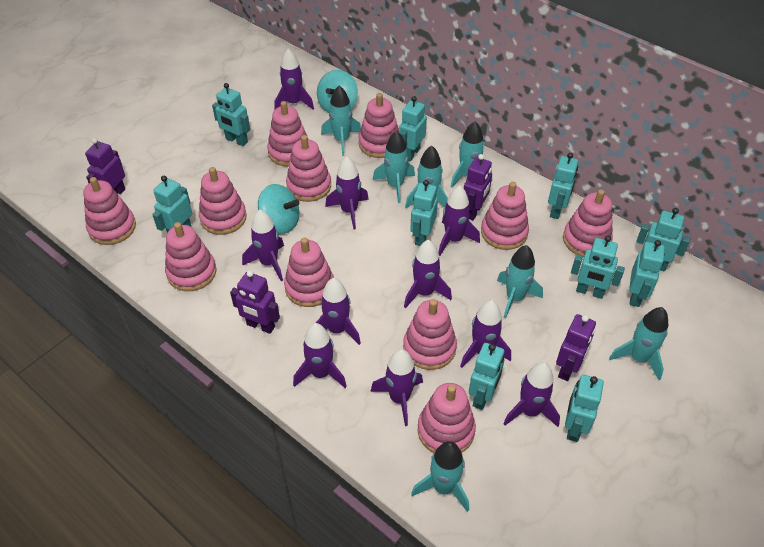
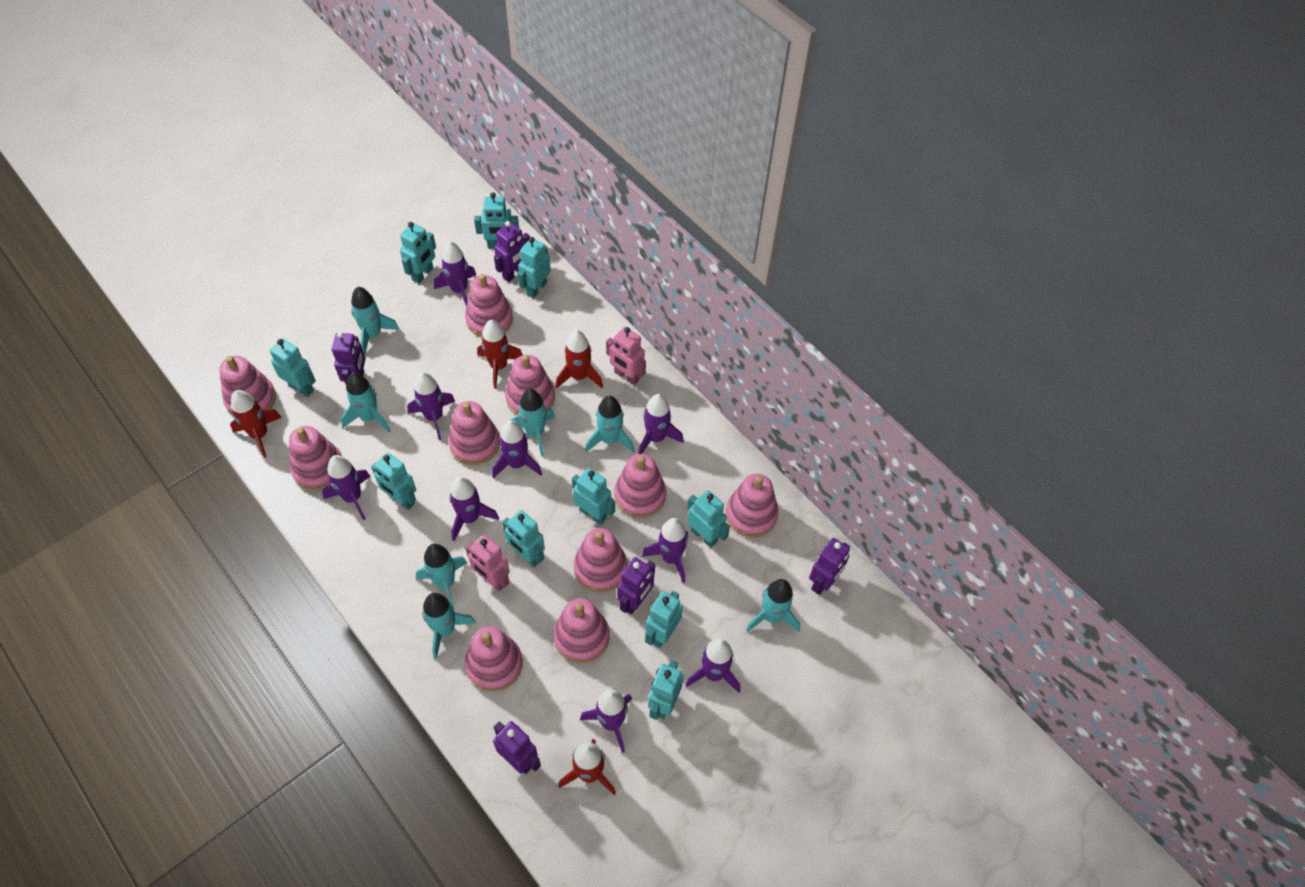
pink robot: 0 -> 2
pink stacking toy: 11 -> 10
purple robot: 4 -> 5
purple rocket: 10 -> 9
red rocket: 0 -> 4
turquoise spinning top: 2 -> 0

